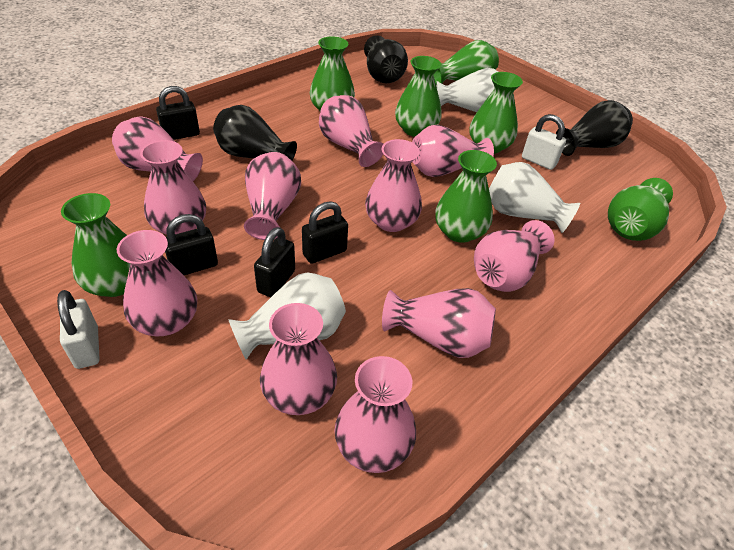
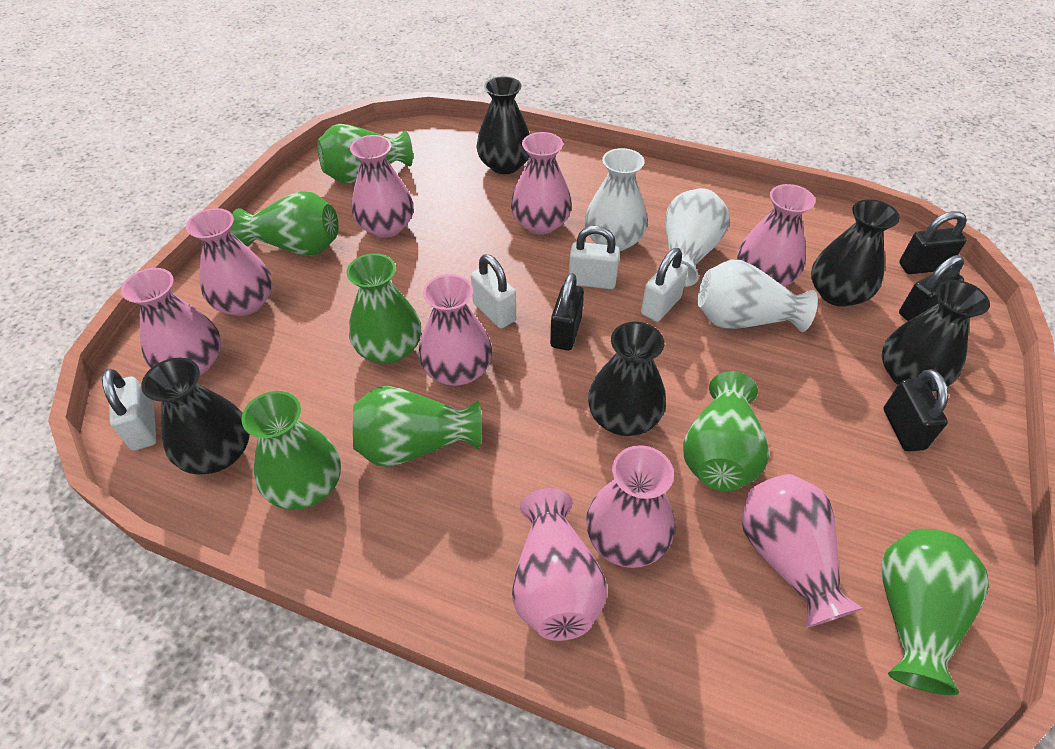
black vase: 3 -> 5
pink vase: 11 -> 9
white padlock: 2 -> 4

